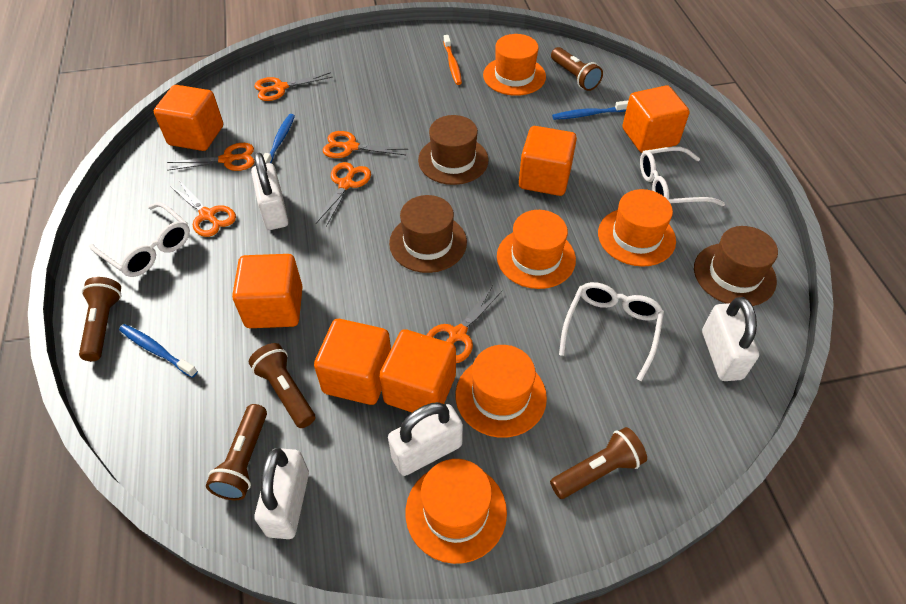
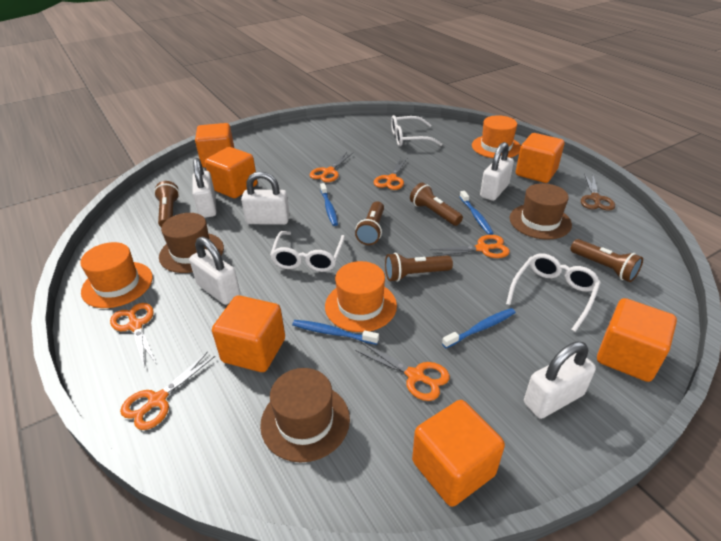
blue toothbrush: 3 -> 4
brown scissors: 0 -> 1
orange hat: 5 -> 3
orange toothbrush: 1 -> 0
white padlock: 4 -> 5

